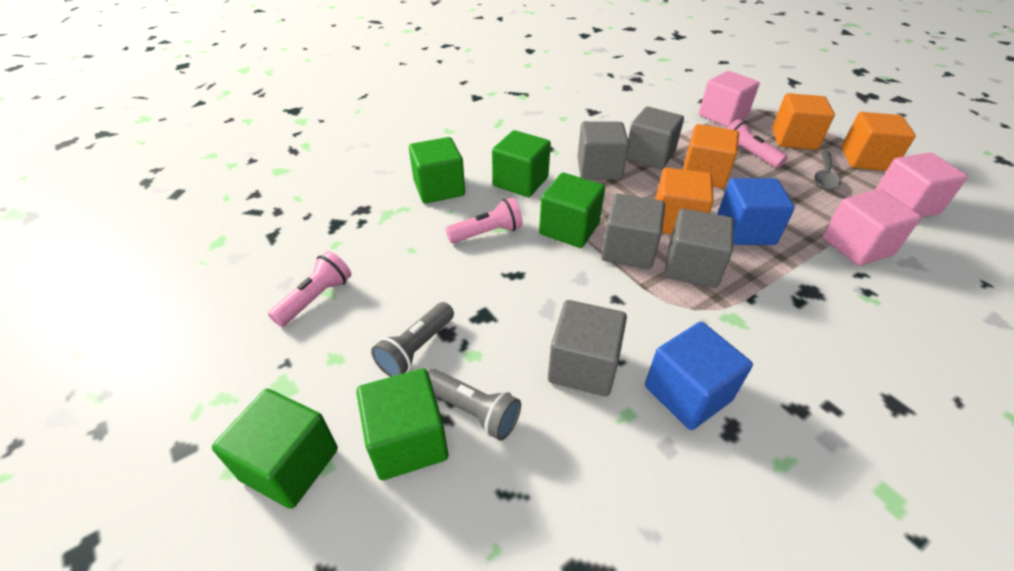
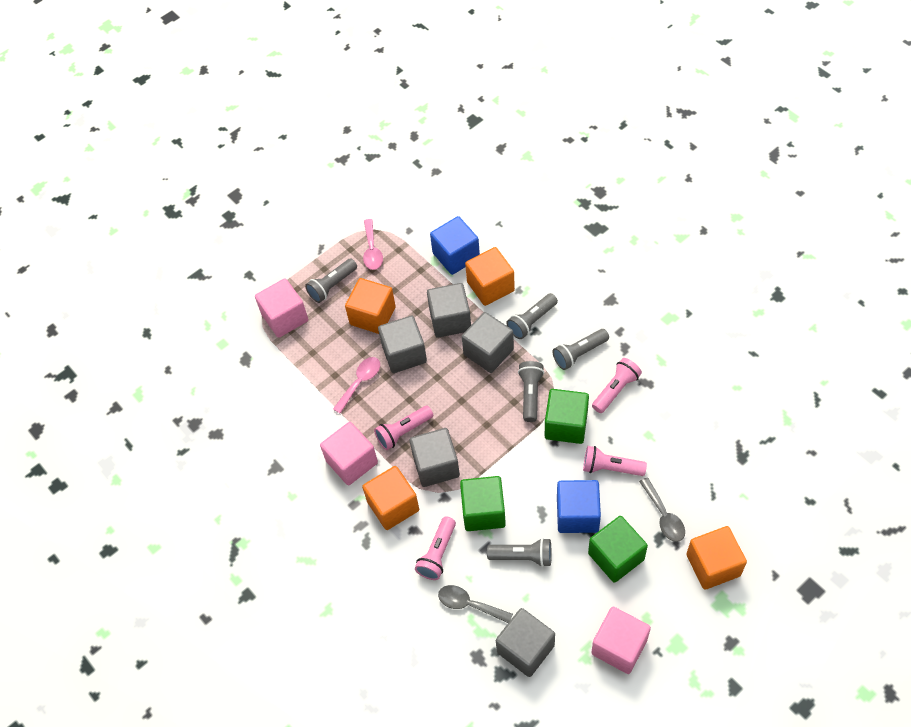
green cube: 5 -> 3
grey flashlight: 2 -> 5
grey spoon: 1 -> 2
pink flashlight: 3 -> 4
pink spoon: 0 -> 2

